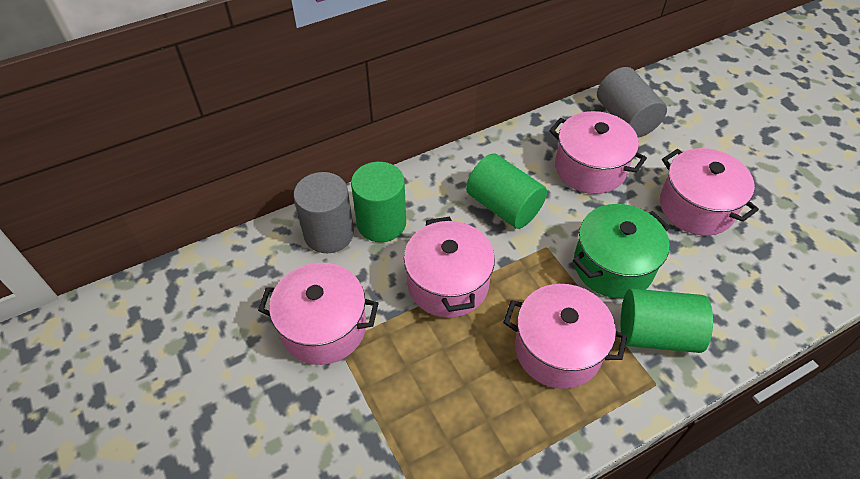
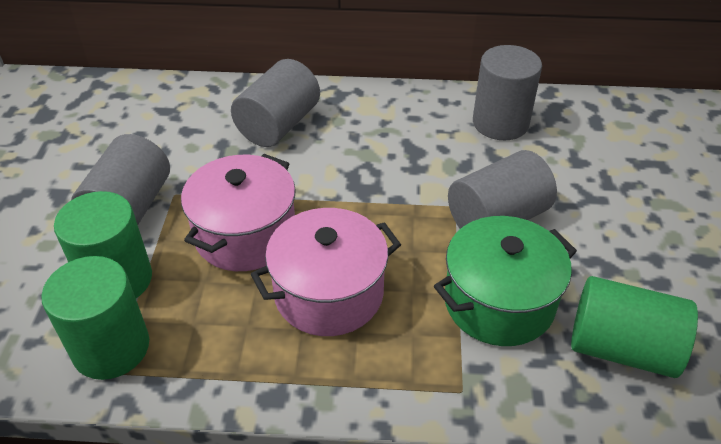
grey cylinder: 2 -> 4
pink pot: 5 -> 2

